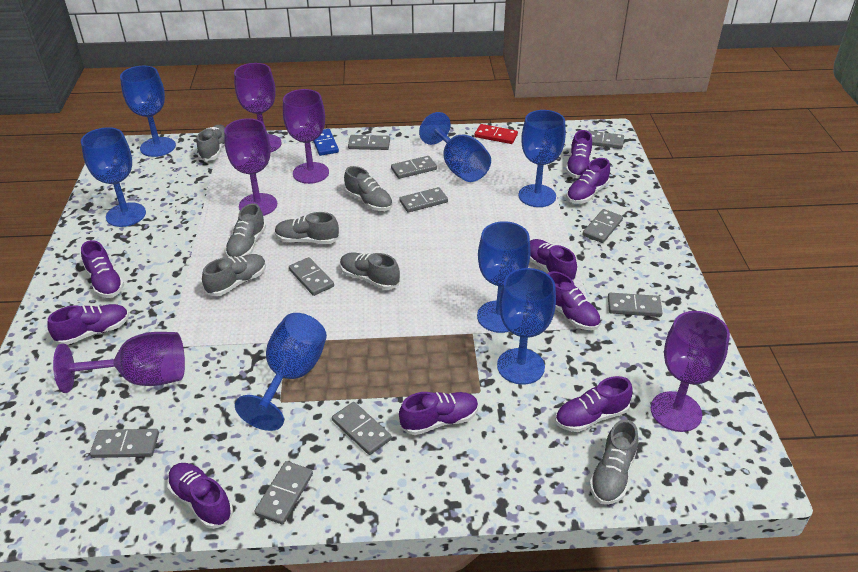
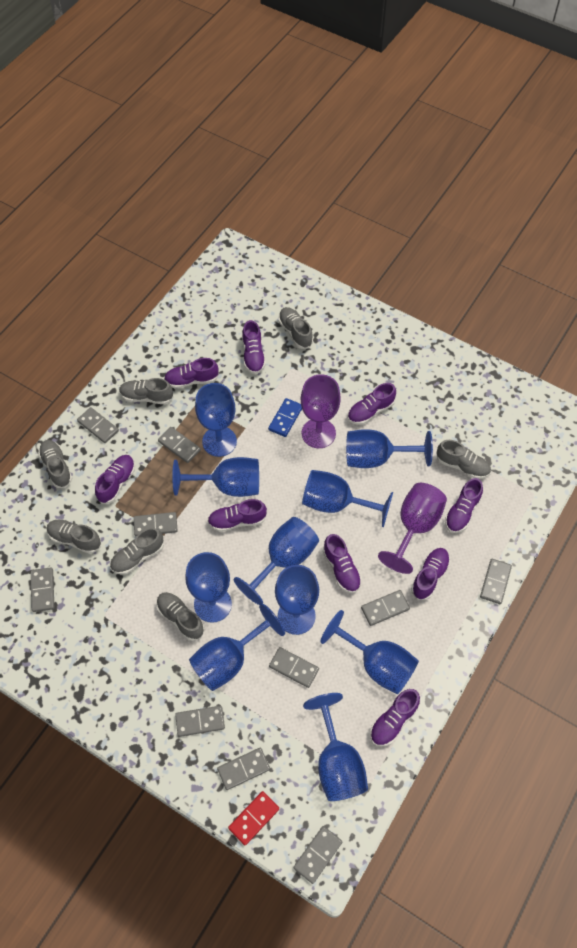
blue goblet: 7 -> 10
purple goblet: 5 -> 2

